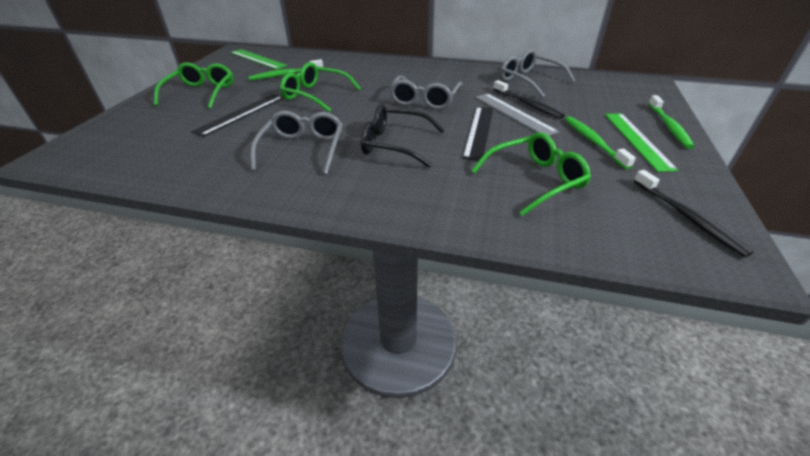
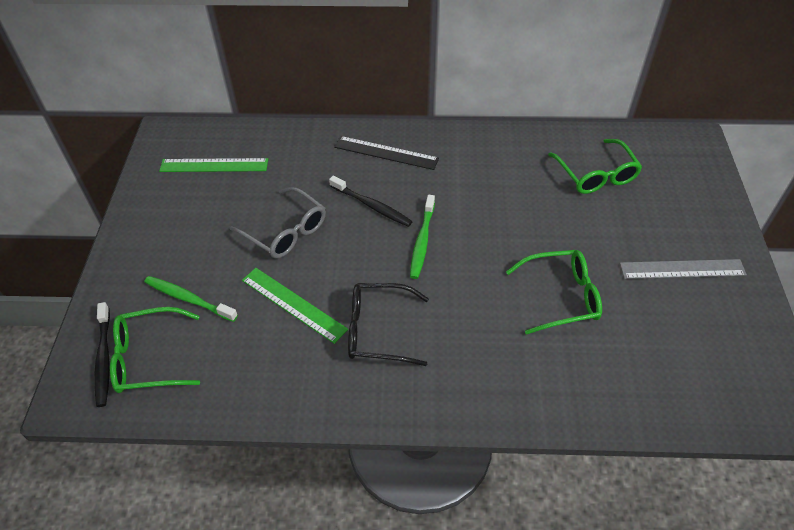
black ruler: 2 -> 1
green toothbrush: 3 -> 2
grey glasses: 3 -> 1

